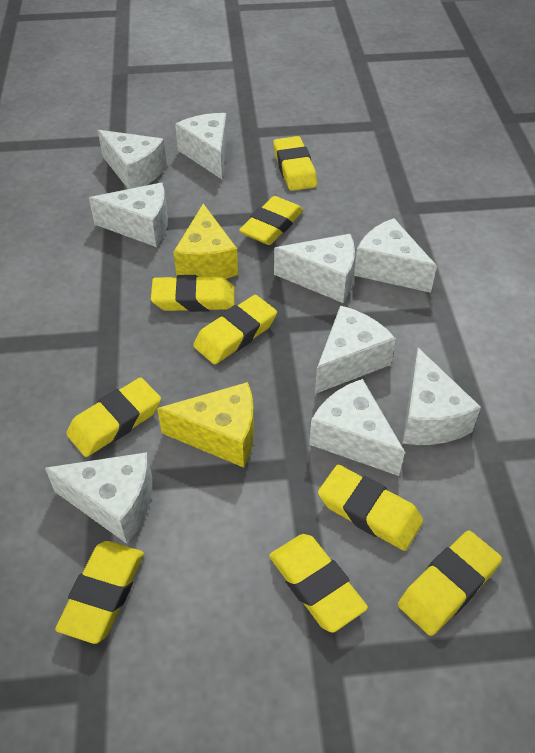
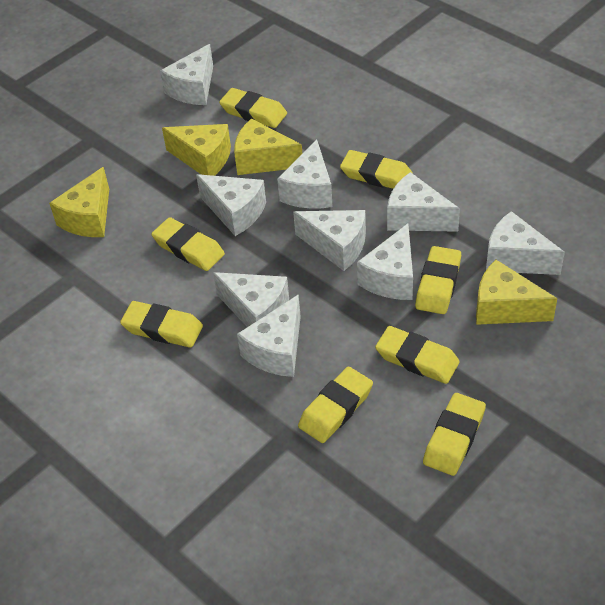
yellow cheese: 2 -> 4
yellow eraser: 9 -> 8

